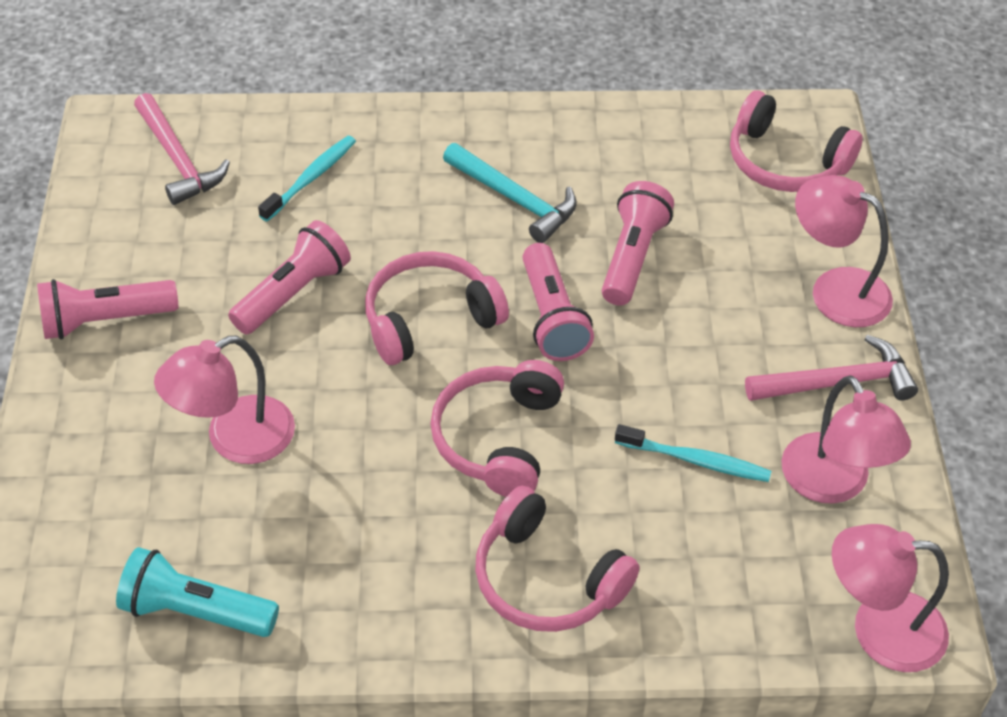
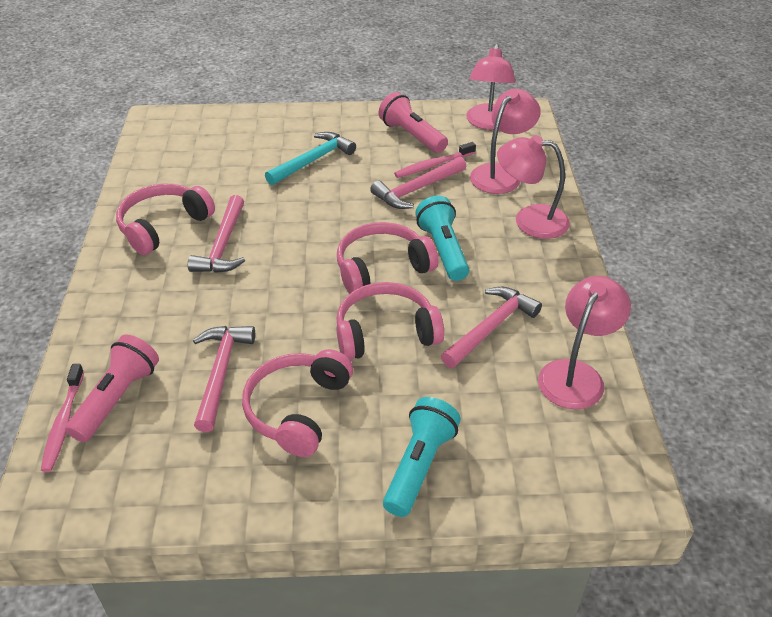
pink flashlight: 4 -> 2
pink hammer: 2 -> 4
pink toothbrush: 0 -> 2
turquoise flashlight: 1 -> 2
turquoise toothbrush: 2 -> 0

